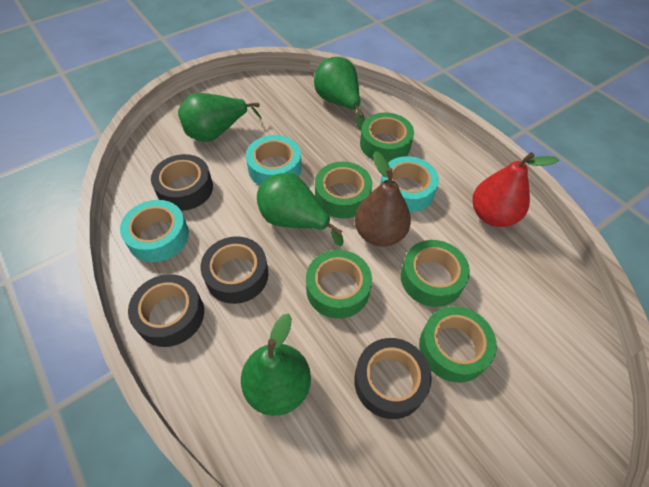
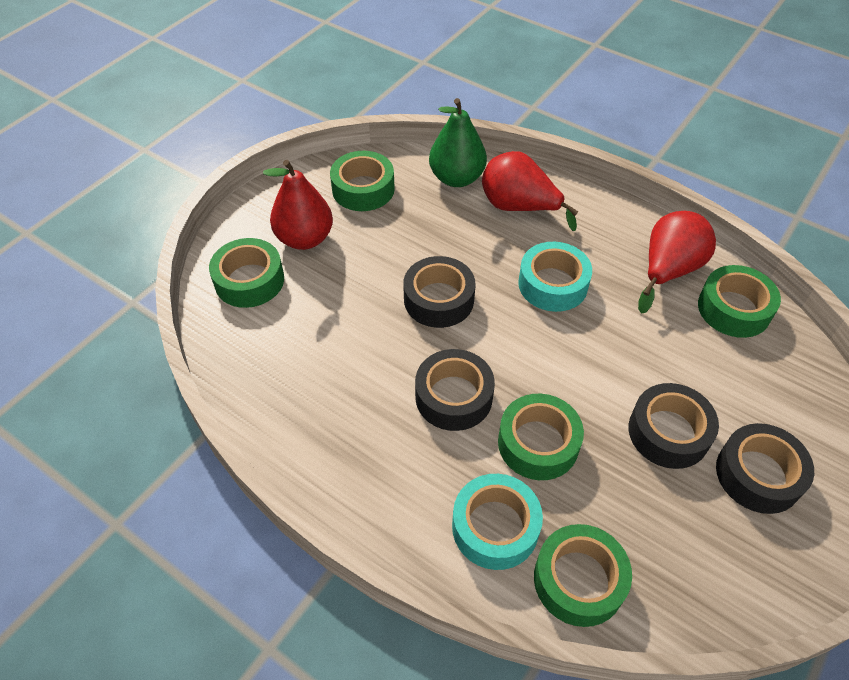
brown pear: 1 -> 0
green pear: 4 -> 1
red pear: 1 -> 3
turquoise tape: 3 -> 2

